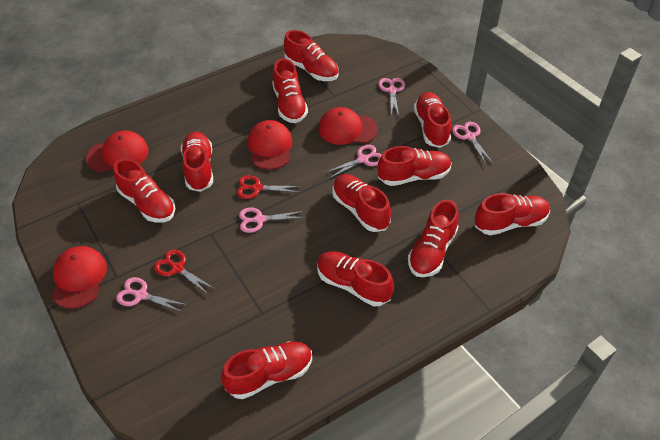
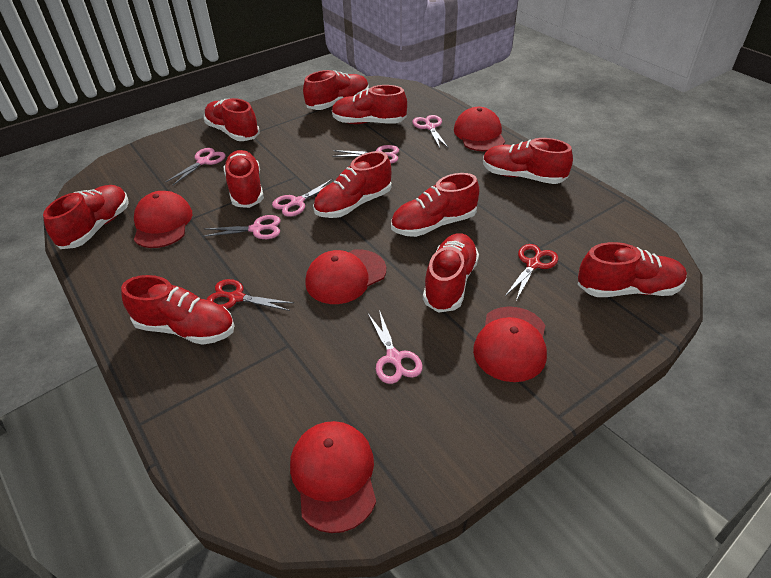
pink scissors: 5 -> 6
red cap: 4 -> 5

